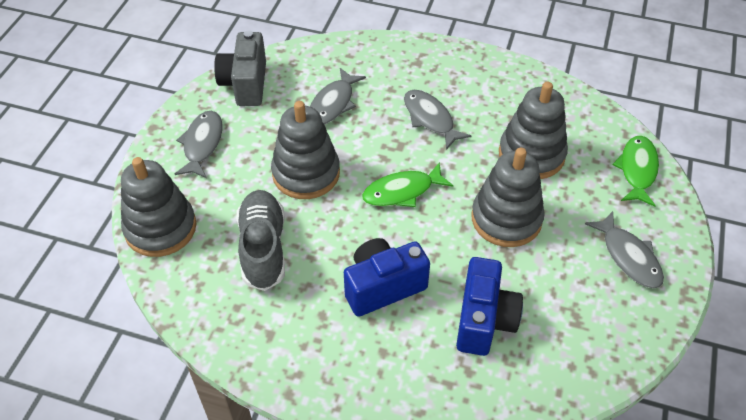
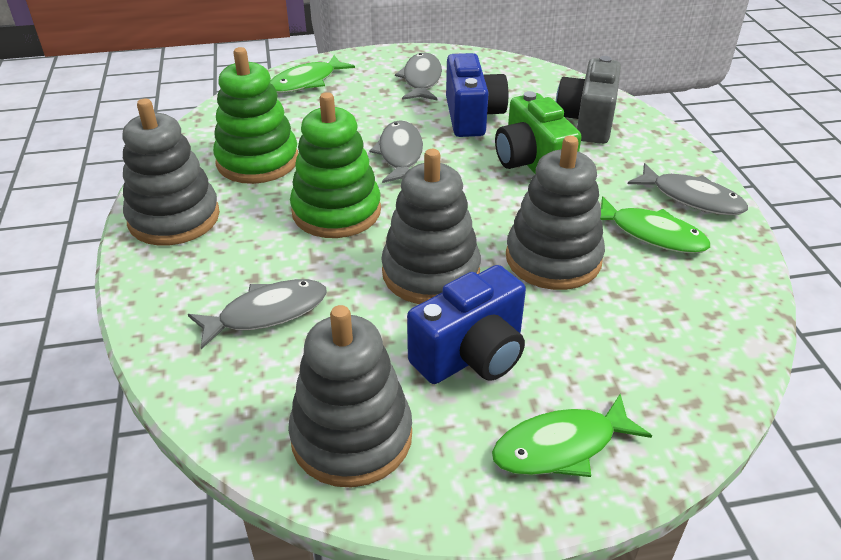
green camera: 0 -> 1
green fish: 2 -> 3
green stacking toy: 0 -> 2
grey shoe: 1 -> 0

